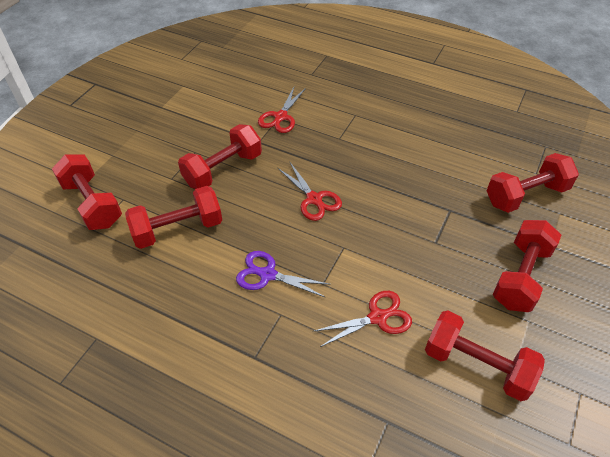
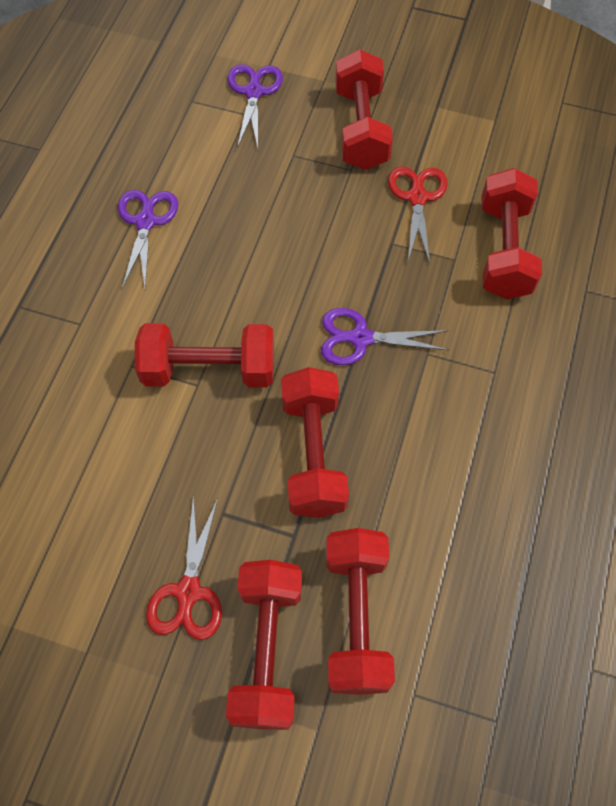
purple scissors: 1 -> 3
red scissors: 3 -> 2

